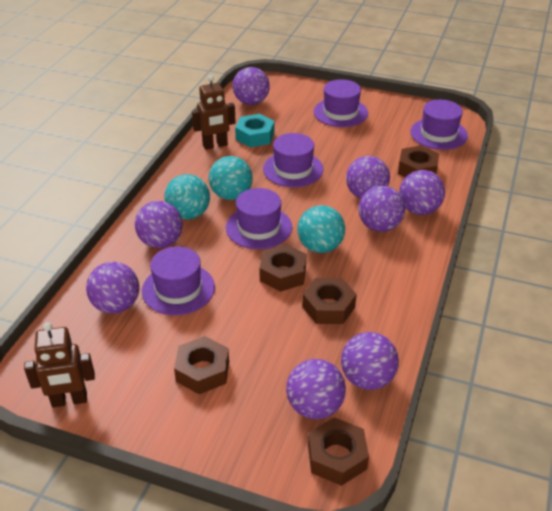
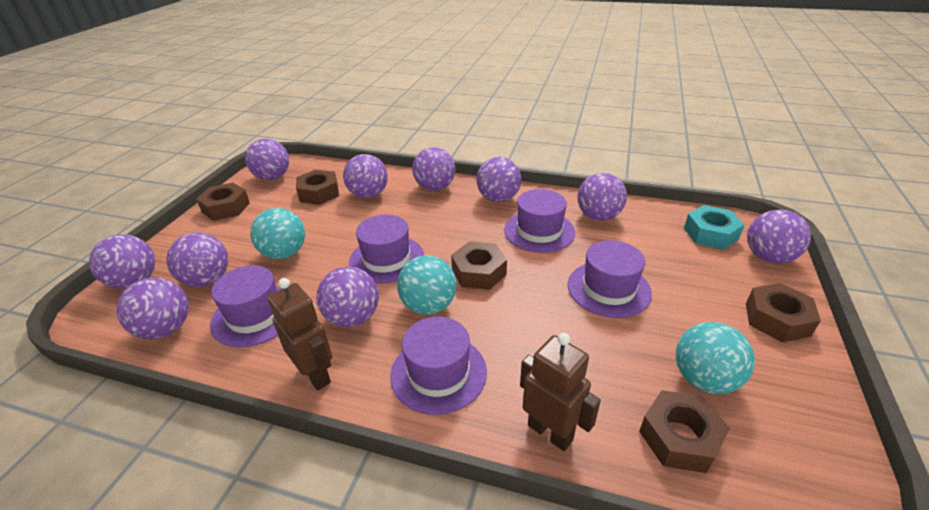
purple ball: 8 -> 10

